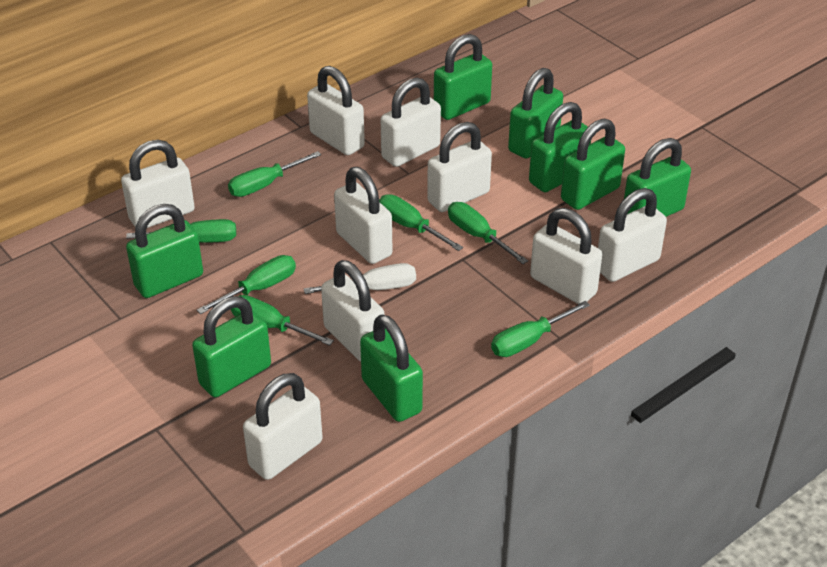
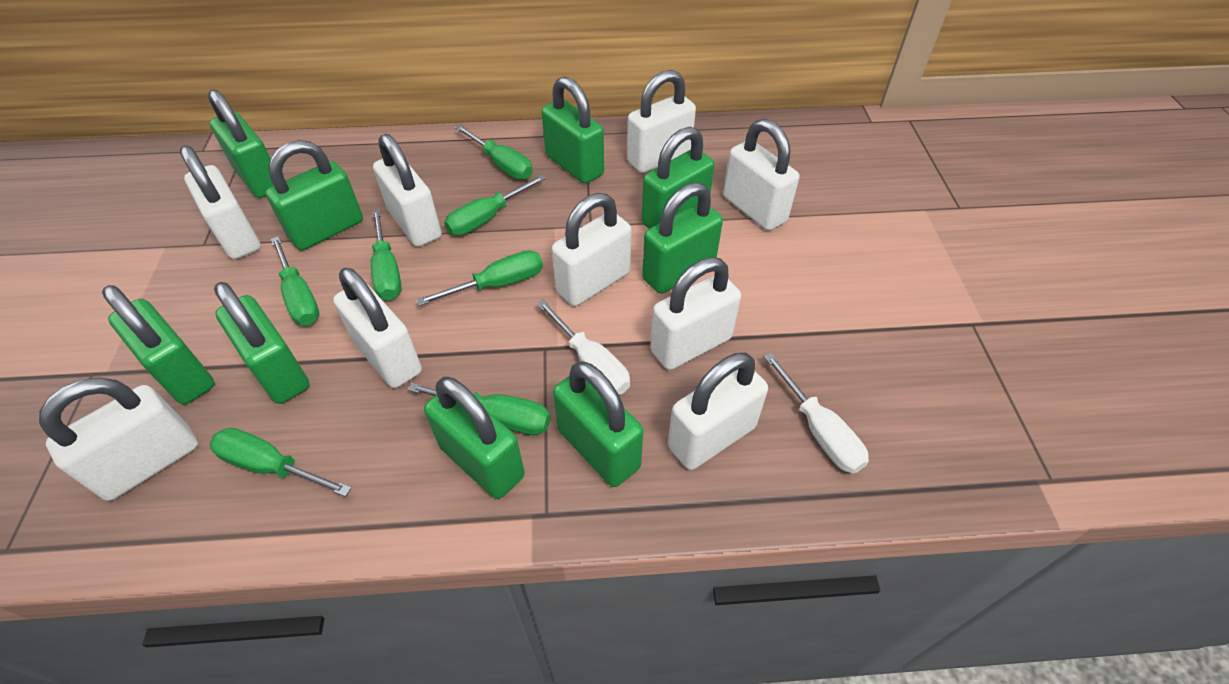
green padlock: 8 -> 9
white screwdriver: 1 -> 2

